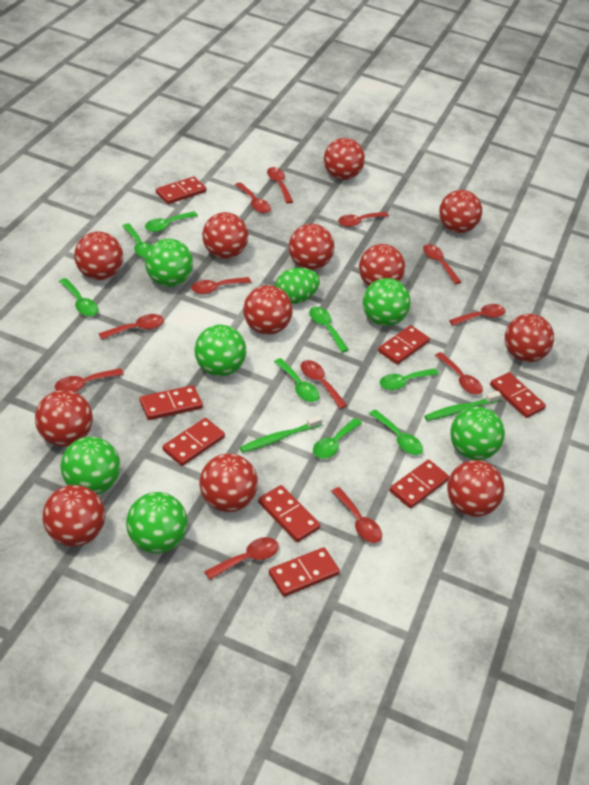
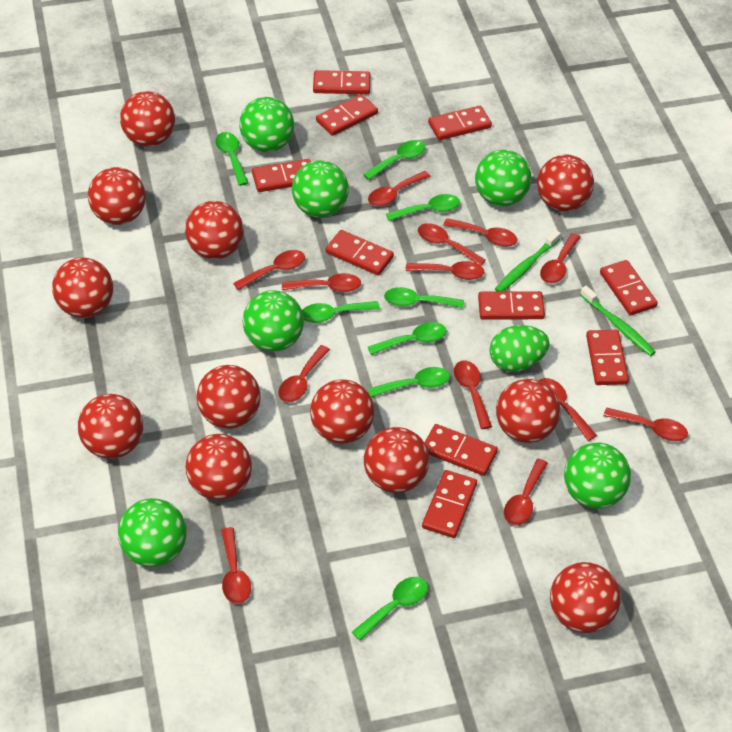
red domino: 8 -> 10
red spoon: 12 -> 13

